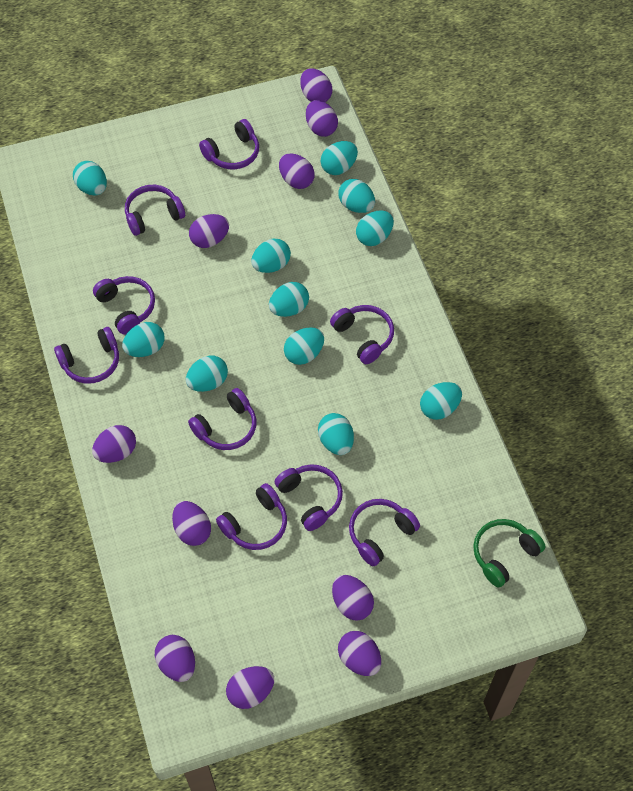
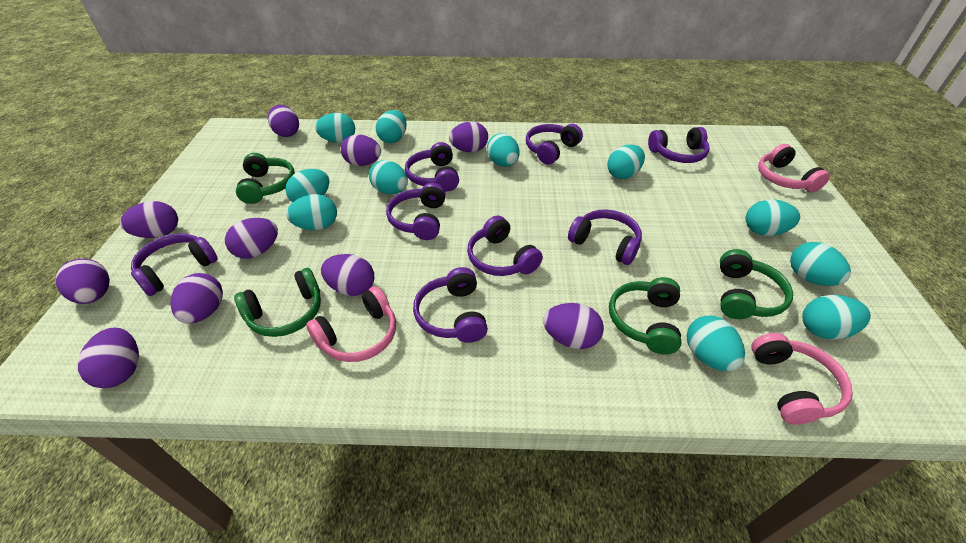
green headphones: 1 -> 4
pink headphones: 0 -> 3
purple headphones: 9 -> 8

